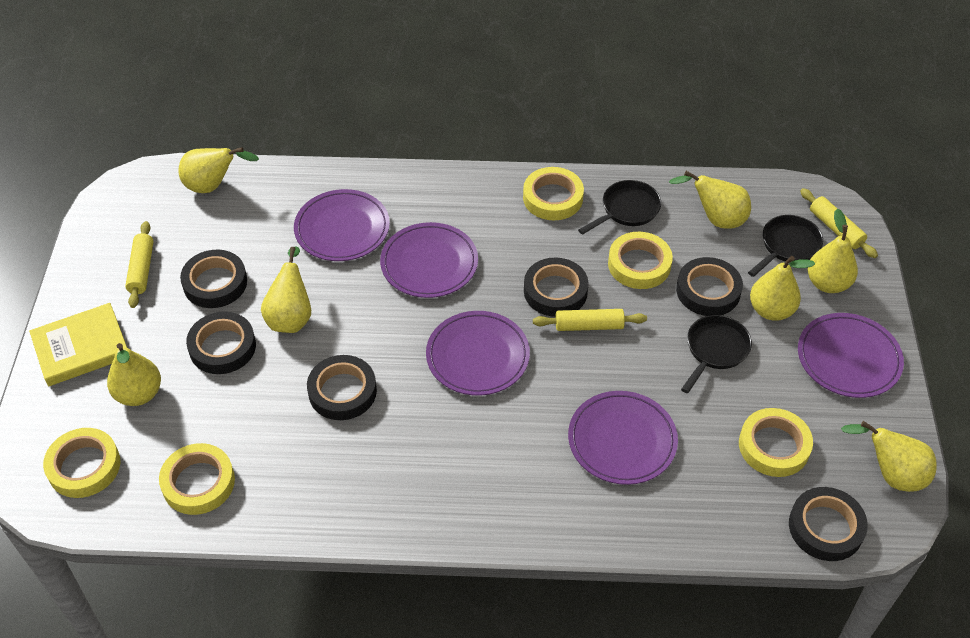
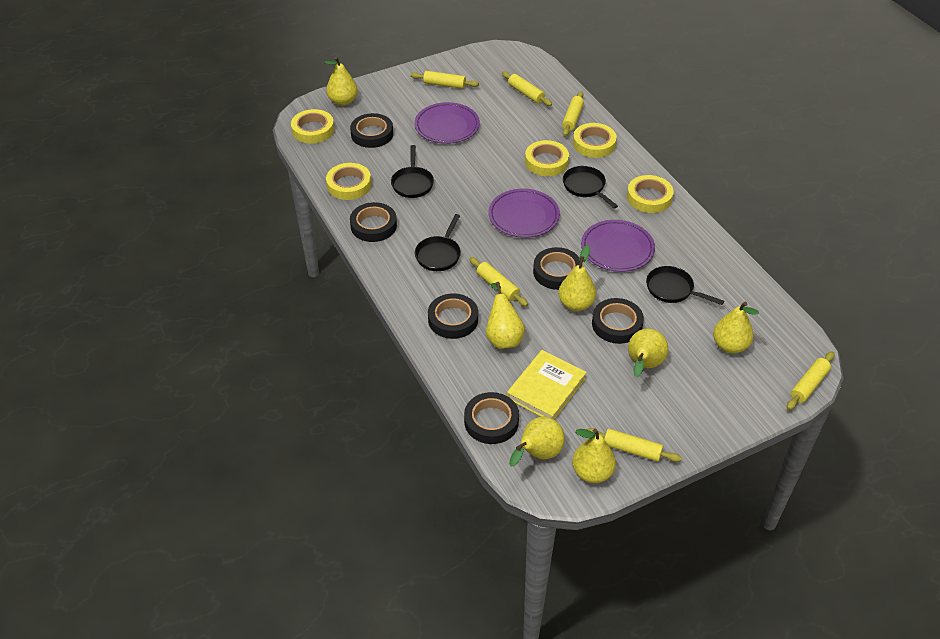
black pan: 3 -> 4
purple plate: 5 -> 3
yellow rolling pin: 3 -> 6

